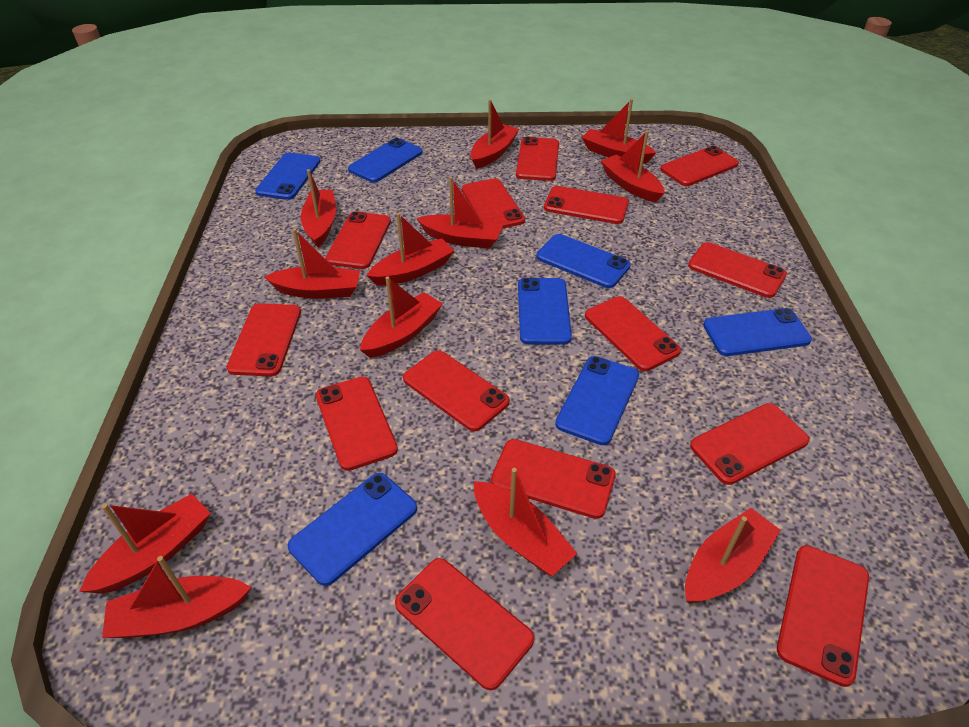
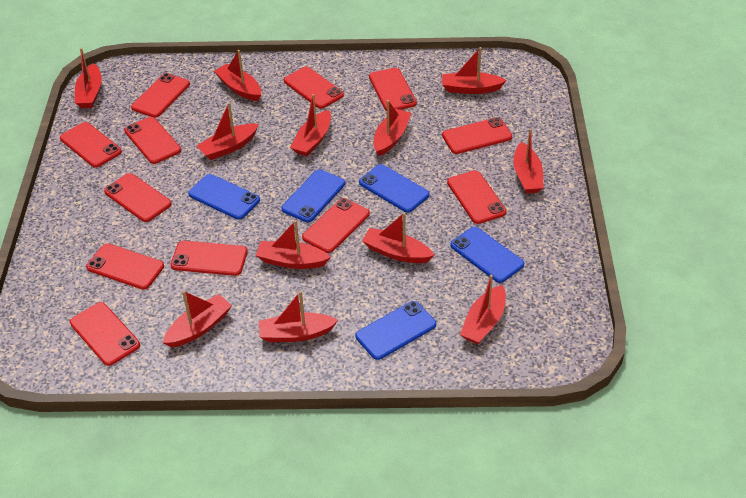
blue phone: 7 -> 5
red phone: 14 -> 12

